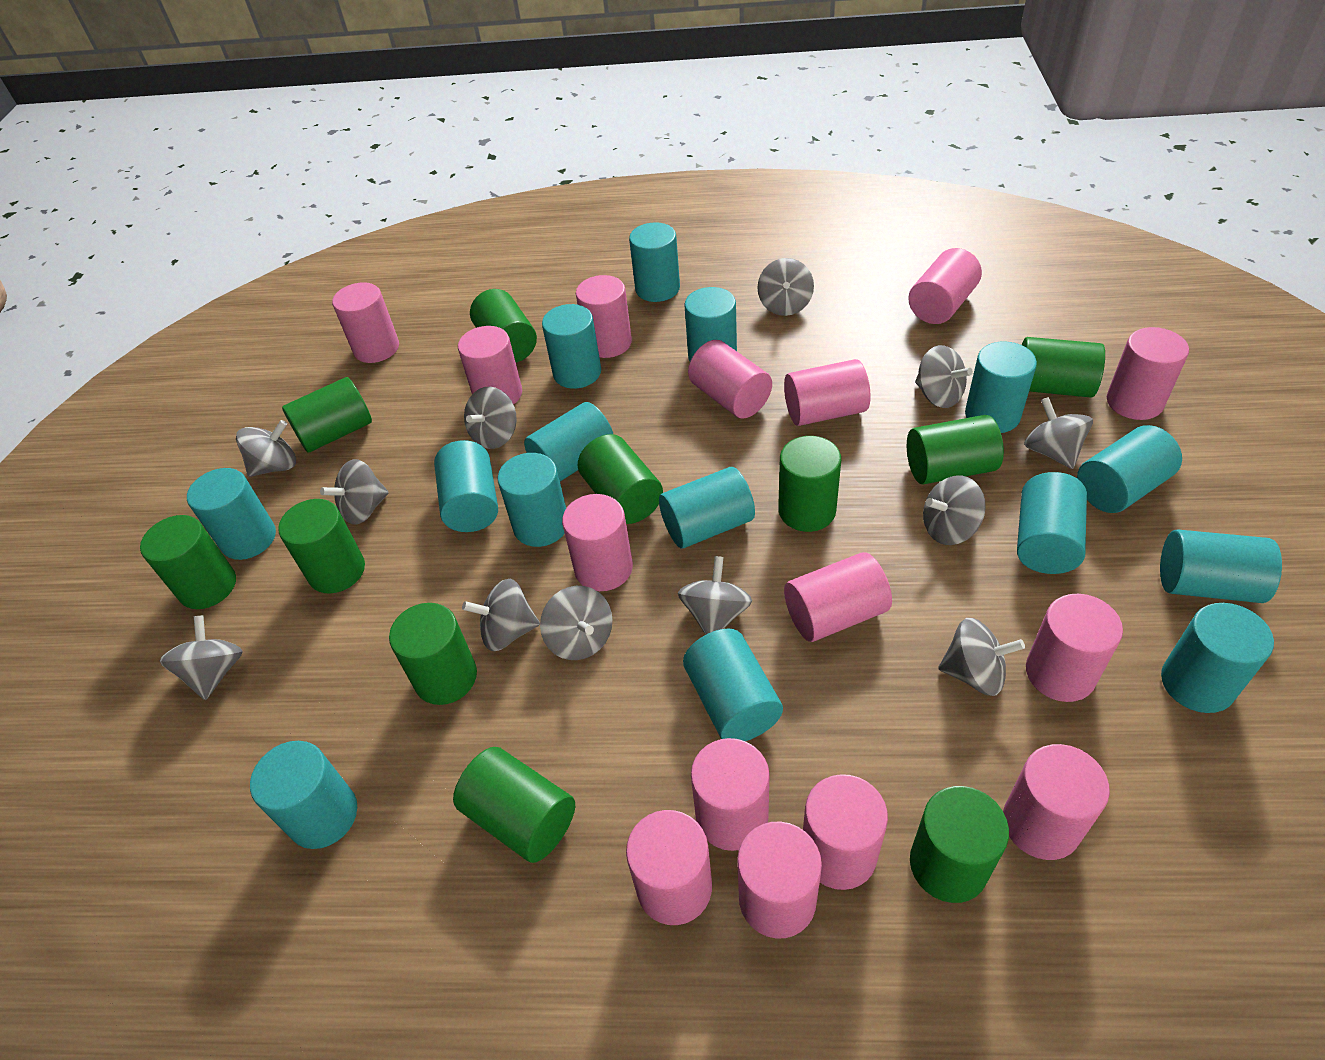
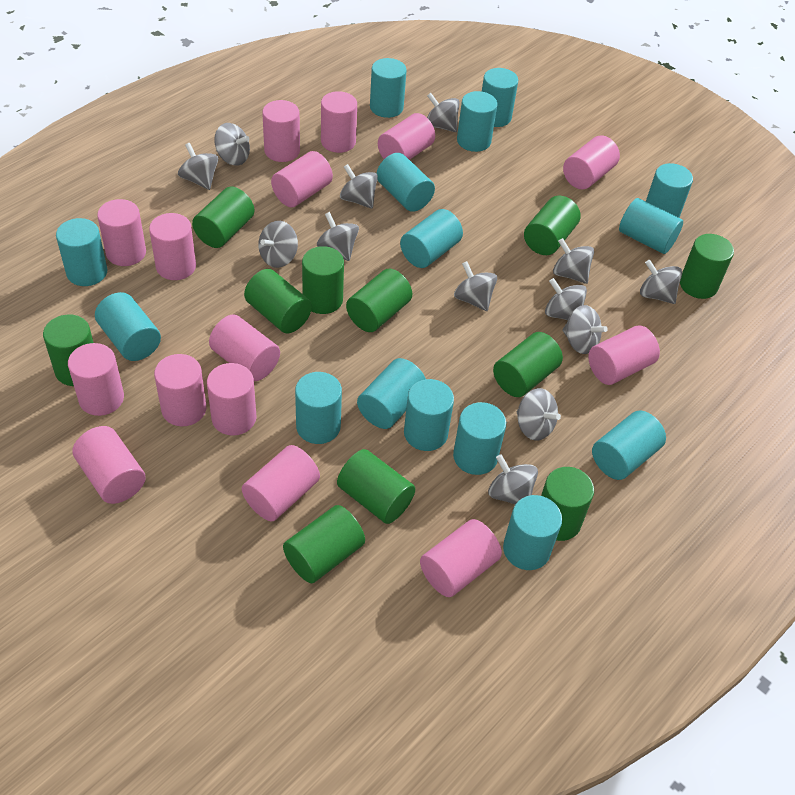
grey spinning top: 12 -> 13

